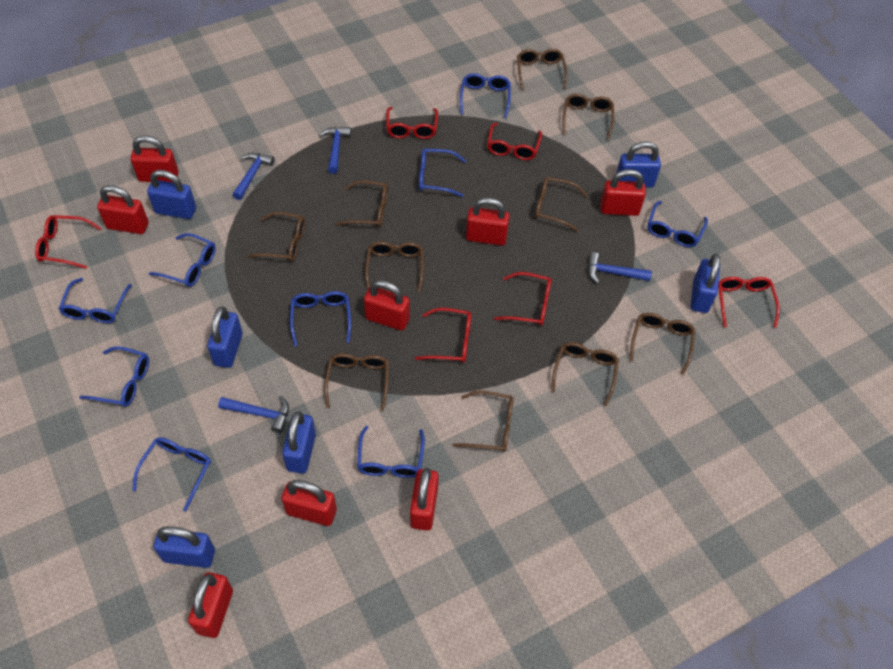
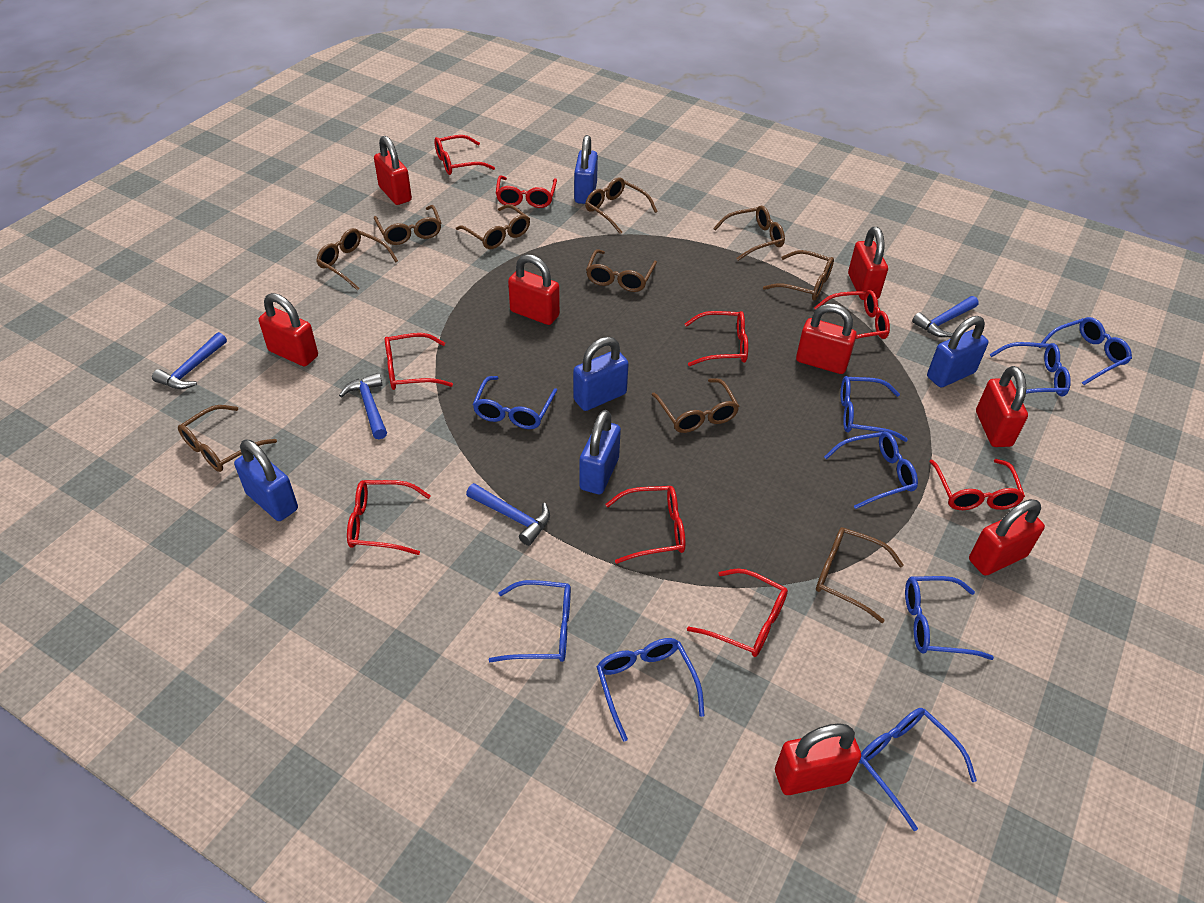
blue padlock: 6 -> 5
red glasses: 6 -> 9

